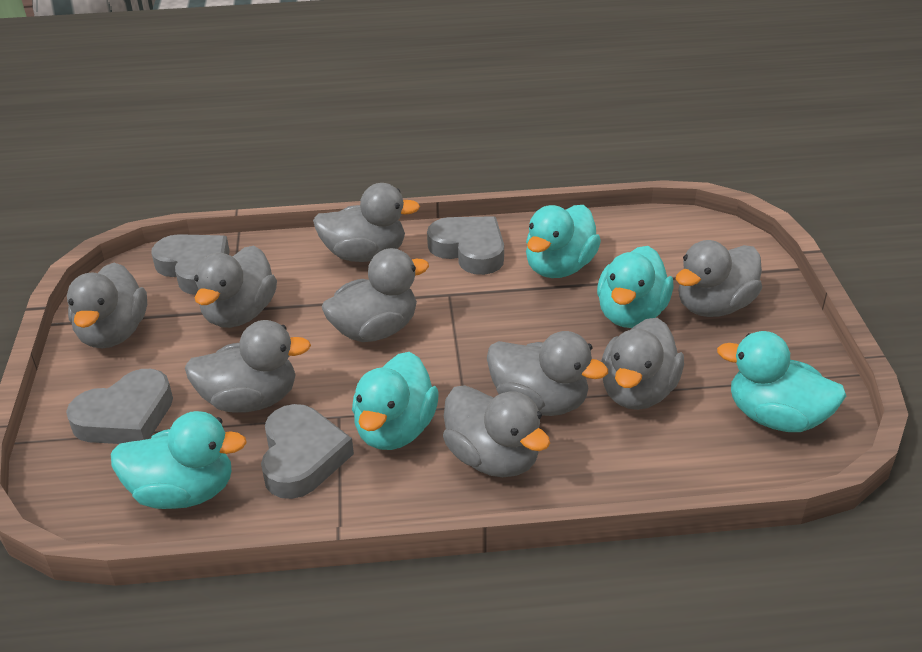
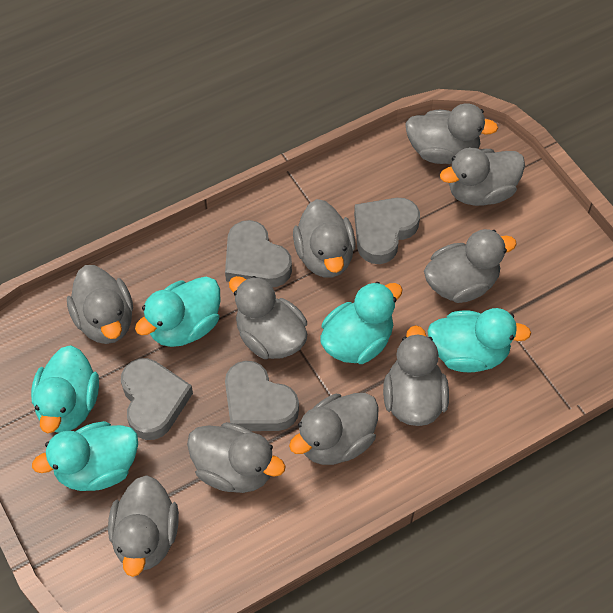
grey duck: 9 -> 10

